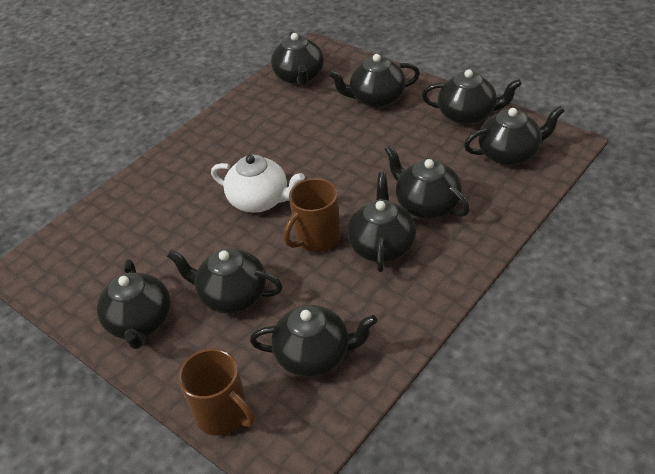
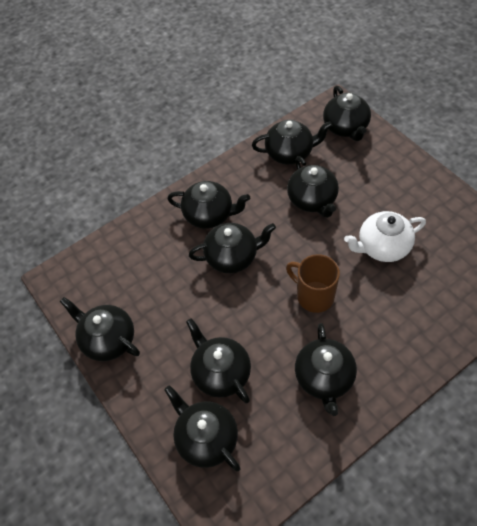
brown mug: 2 -> 1

